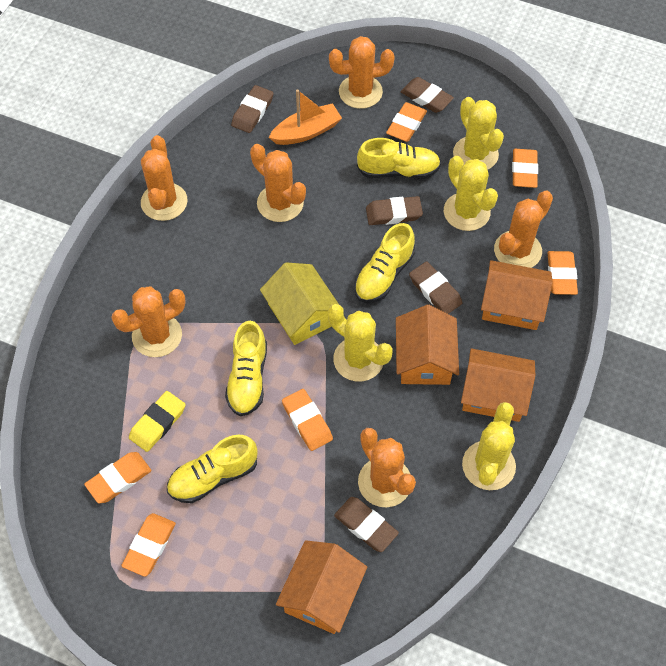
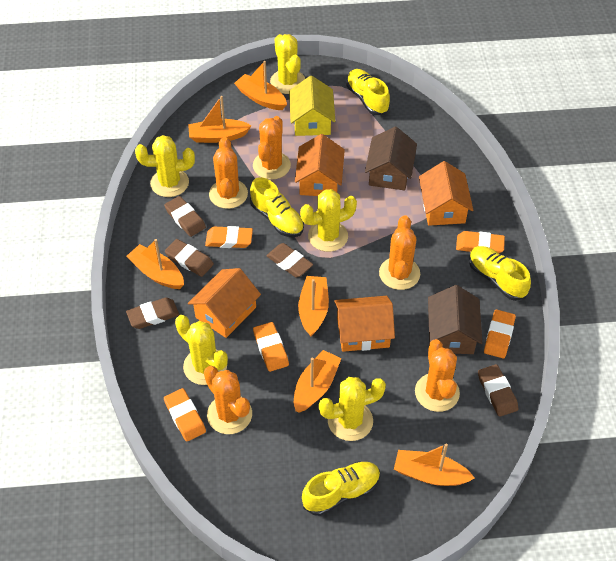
brown house: 0 -> 2
orange boat: 1 -> 6
orange cactus: 6 -> 5
orange eraser: 6 -> 5
yellow cactus: 4 -> 5
yellow eraser: 1 -> 0

